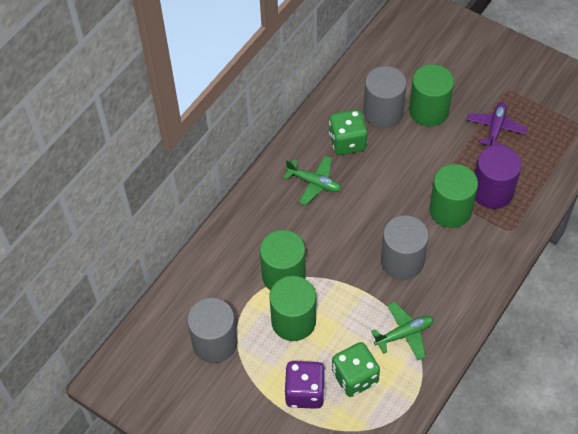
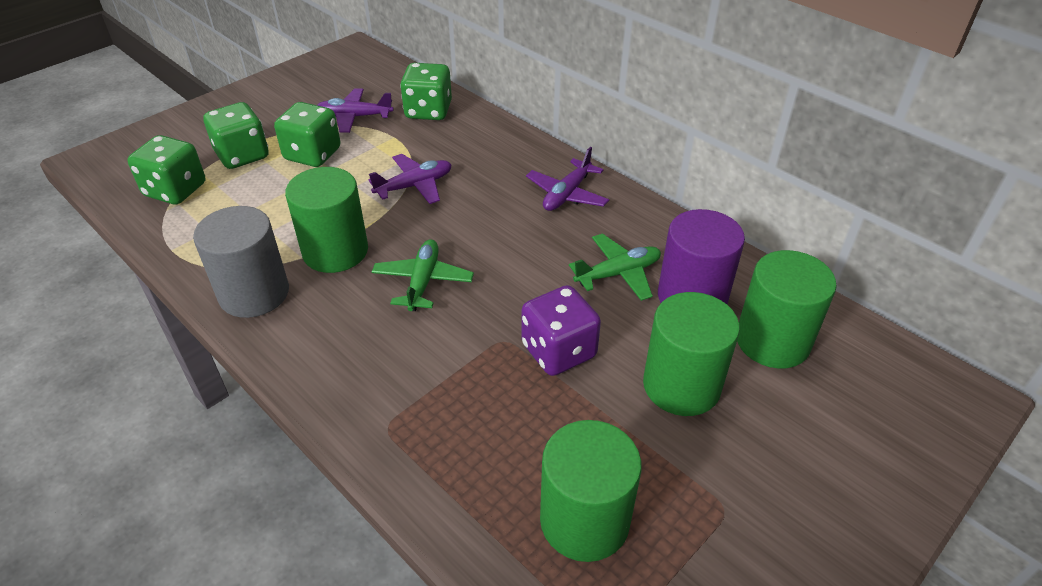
green dice: 2 -> 4
grey cylinder: 3 -> 1
purple plane: 1 -> 3

